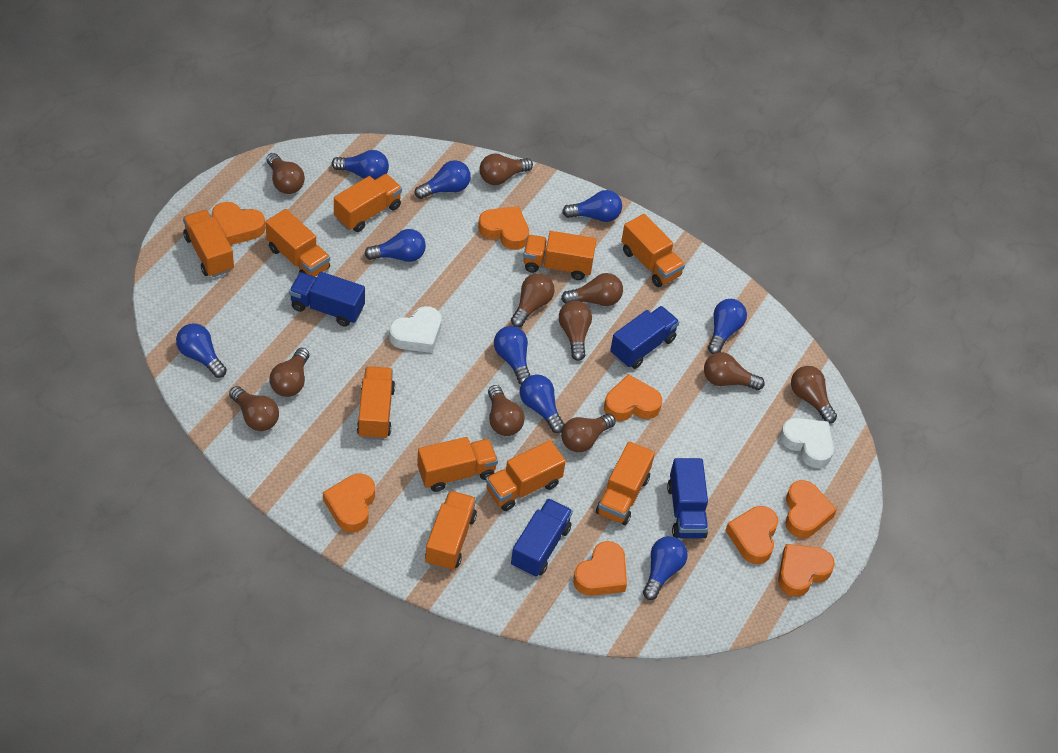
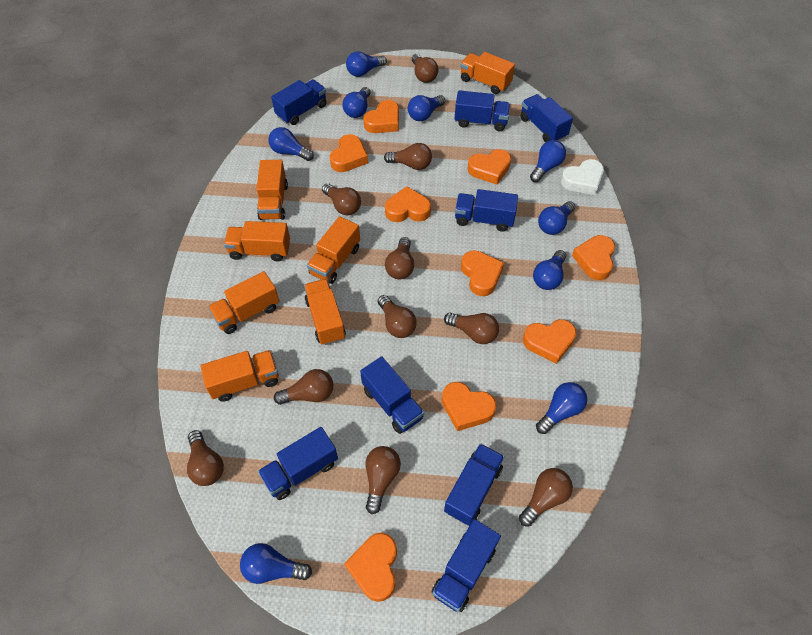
blue truck: 4 -> 8
brown light bulb: 11 -> 10
orange heart: 8 -> 9
orange truck: 10 -> 7
white heart: 2 -> 1

